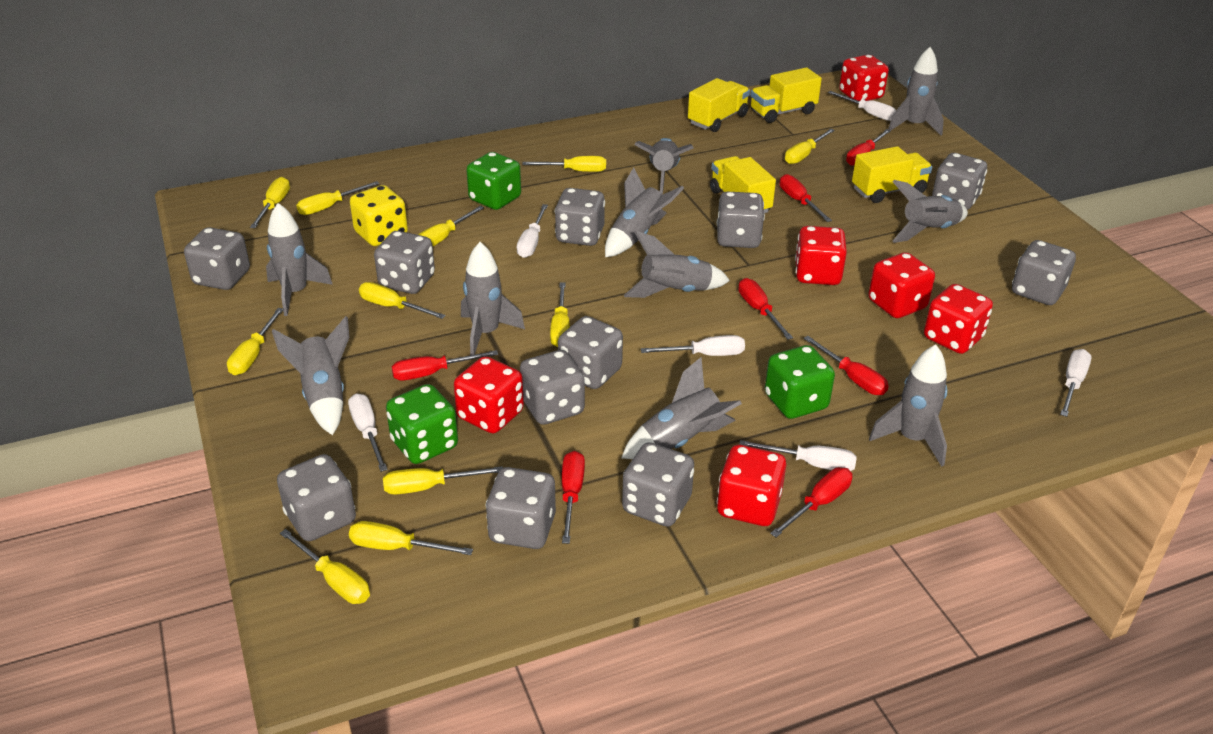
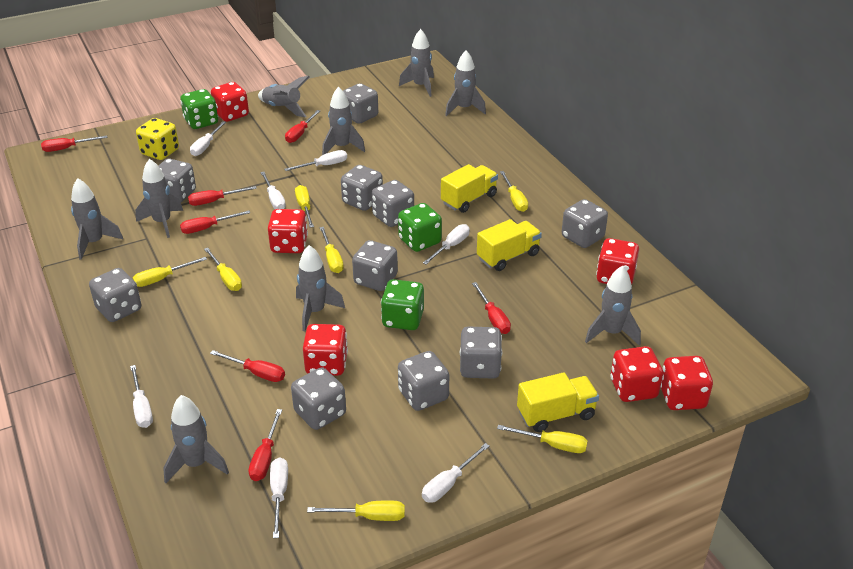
grey dice: 11 -> 10
grey rocket: 10 -> 9
white screwdriver: 6 -> 7
yellow screwdriver: 11 -> 7
yellow truck: 4 -> 3

